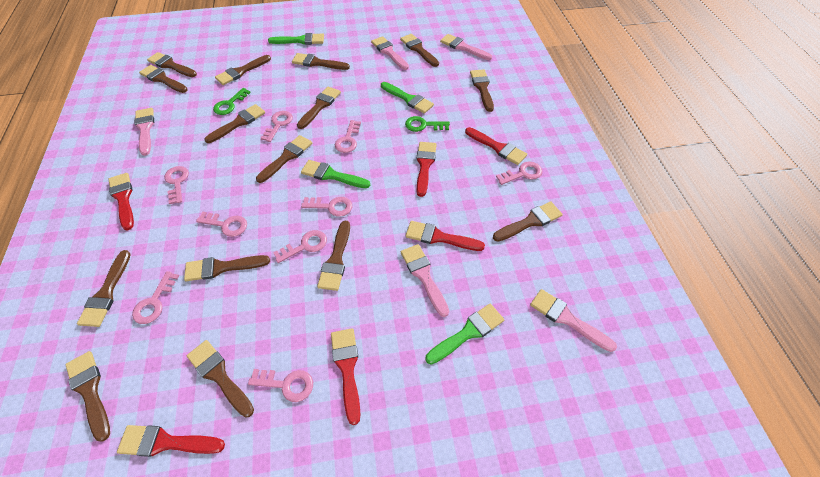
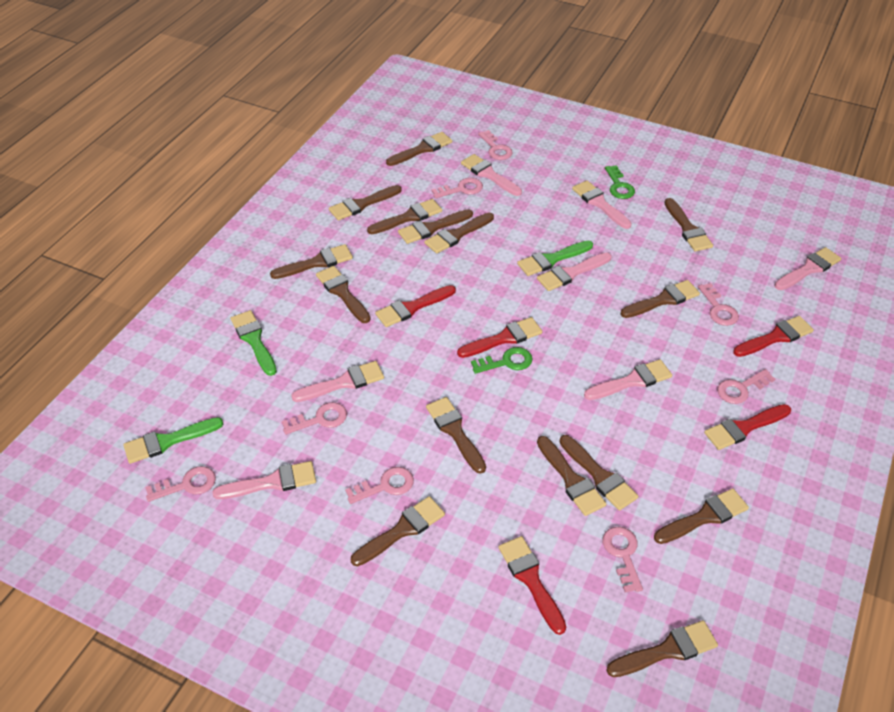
green brush: 4 -> 3
pink brush: 5 -> 7
pink key: 9 -> 8
red brush: 6 -> 5

